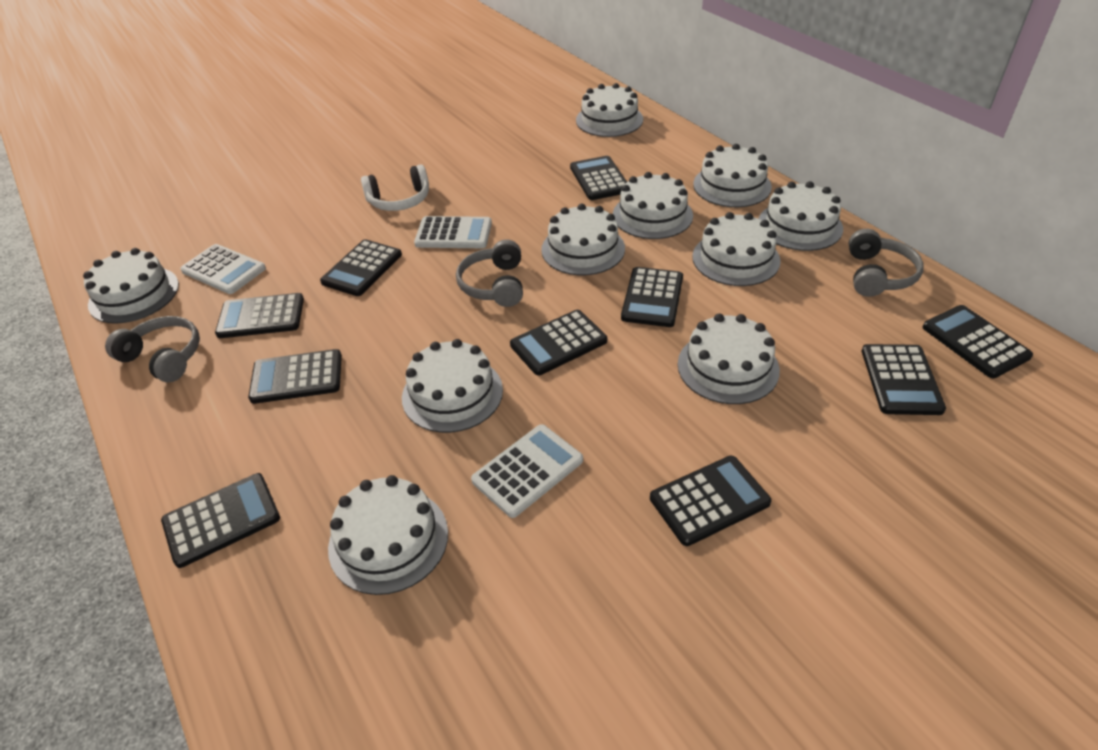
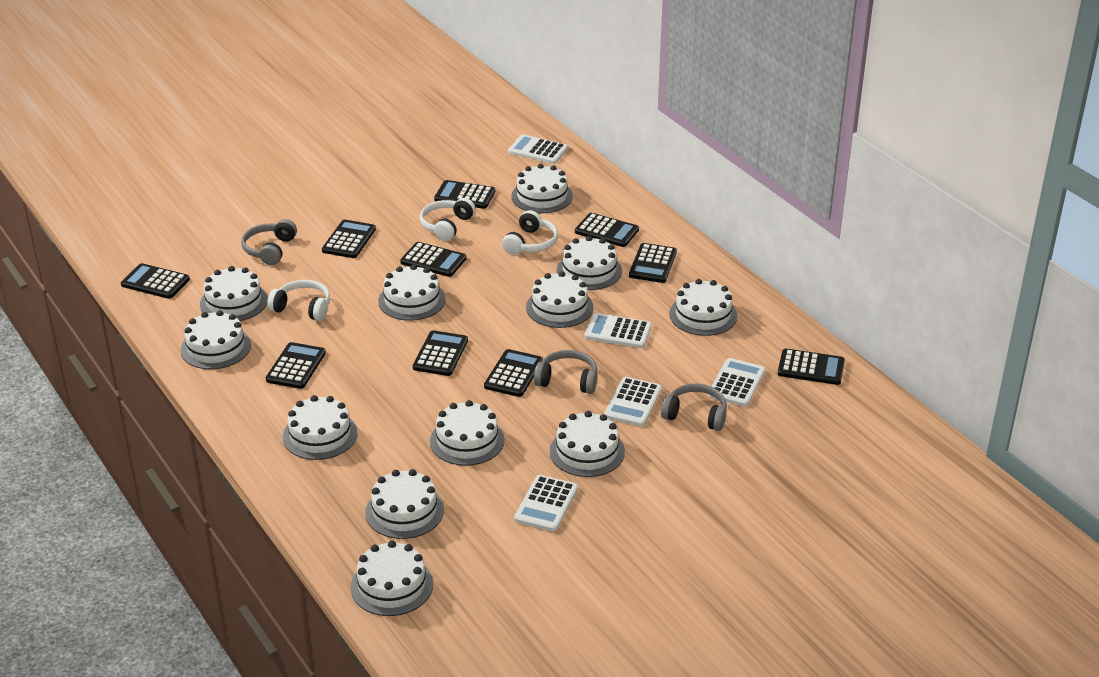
white cake: 10 -> 12
white calculator: 3 -> 5
white headphones: 1 -> 3

